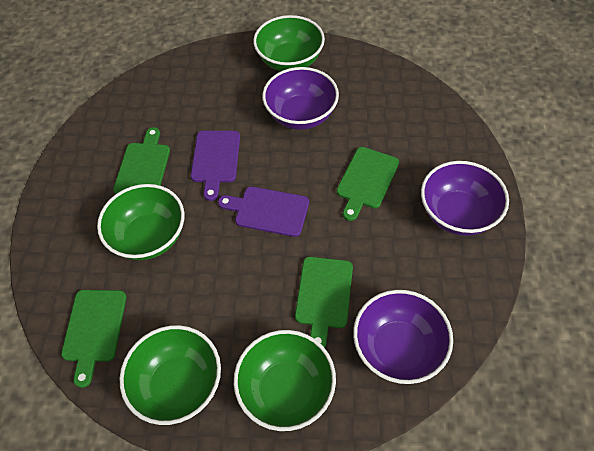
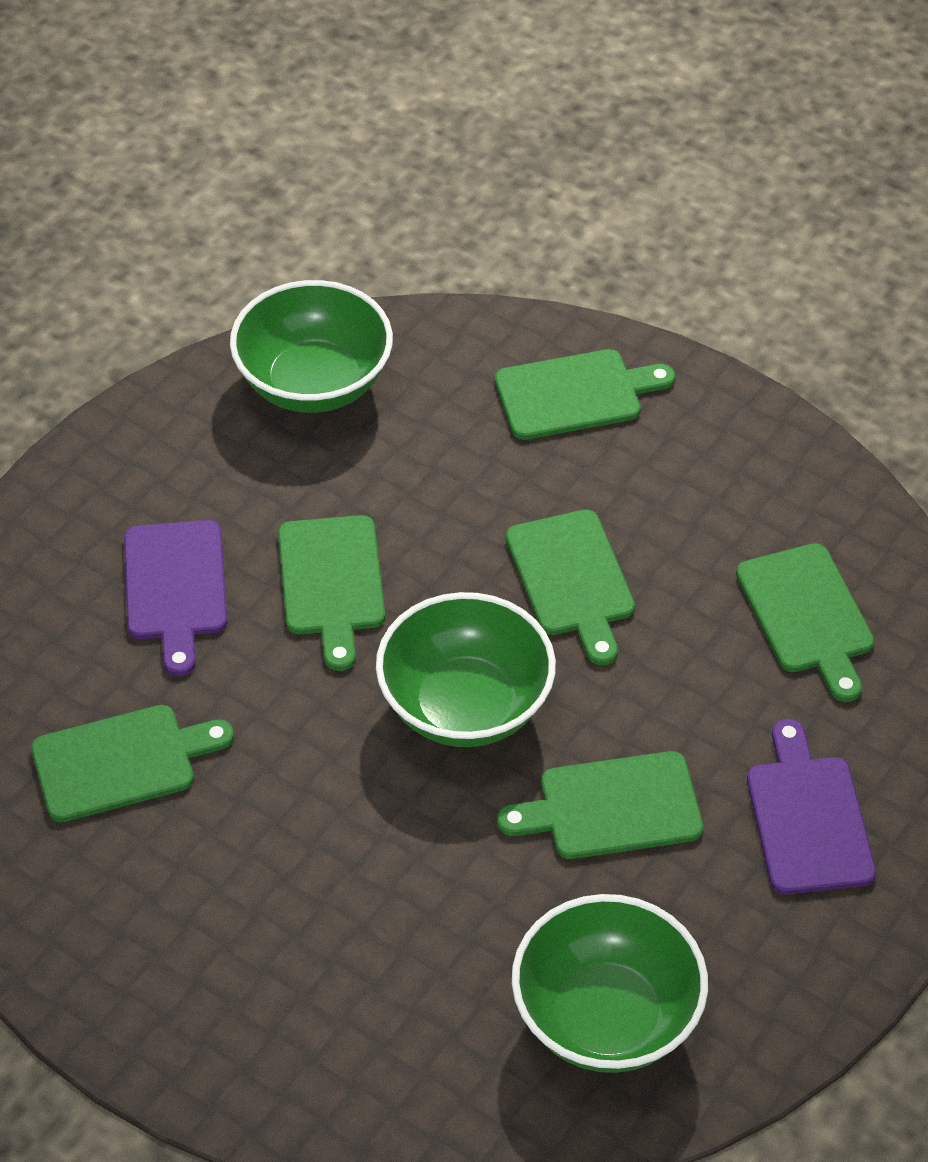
green bowl: 4 -> 3
green cutting board: 4 -> 6
purple bowl: 3 -> 0

